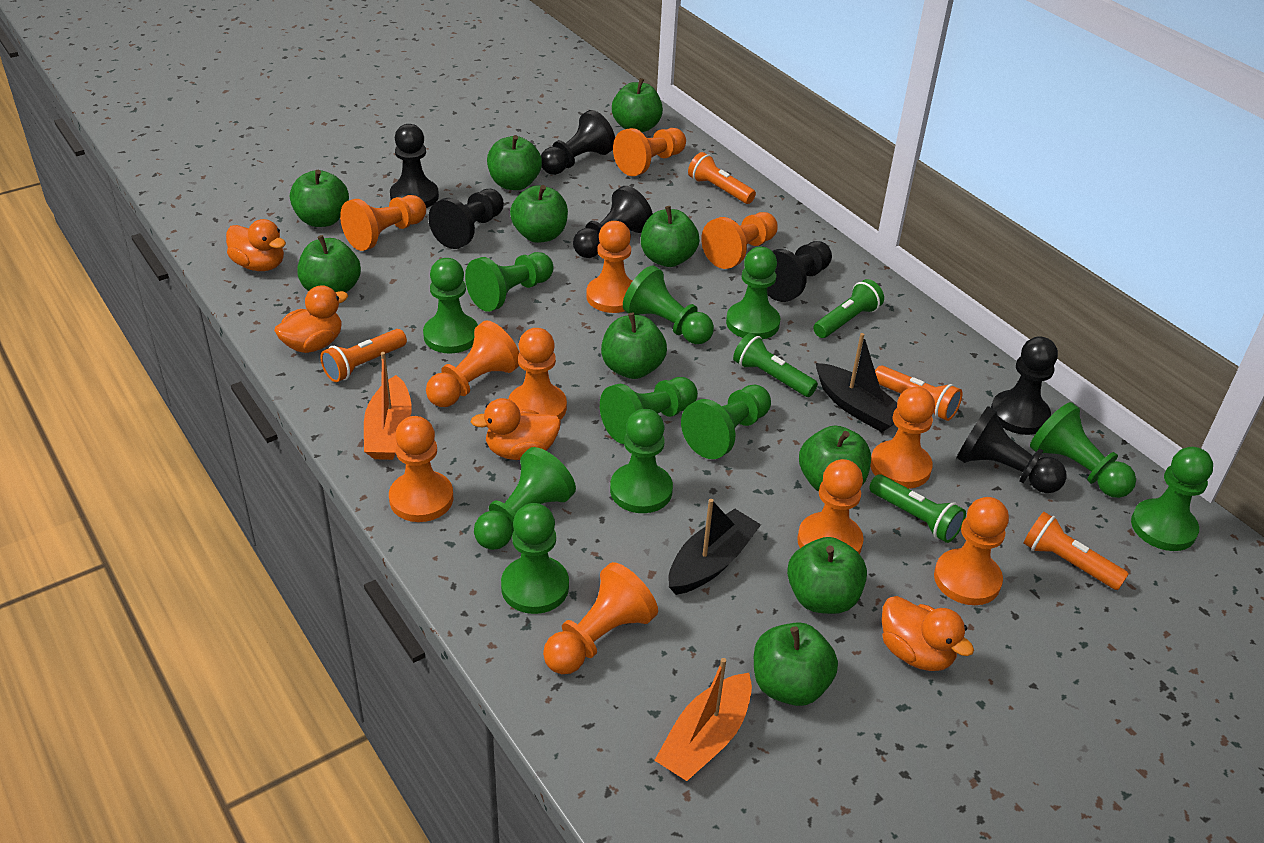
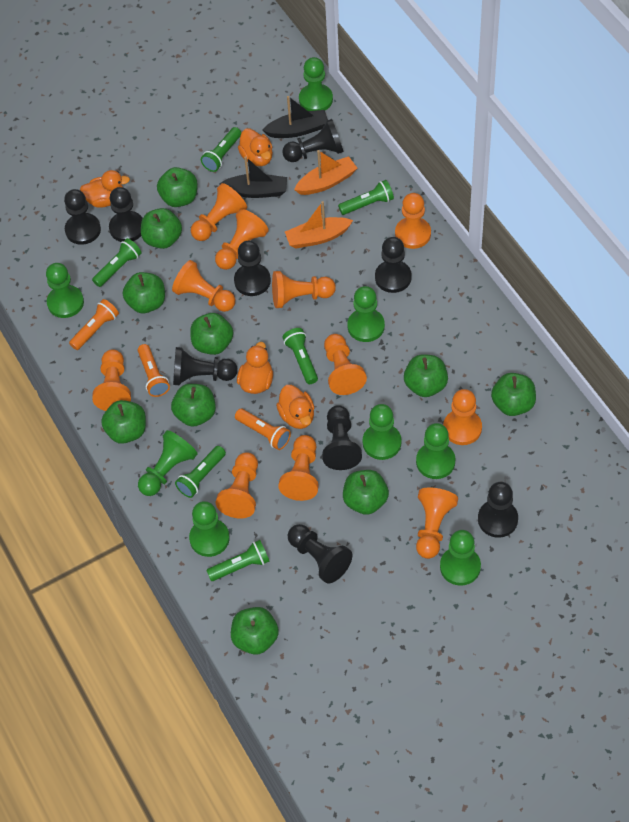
black pawn: 7 -> 9
green flashlight: 3 -> 6
green pawn: 11 -> 8
orange flashlight: 4 -> 3

